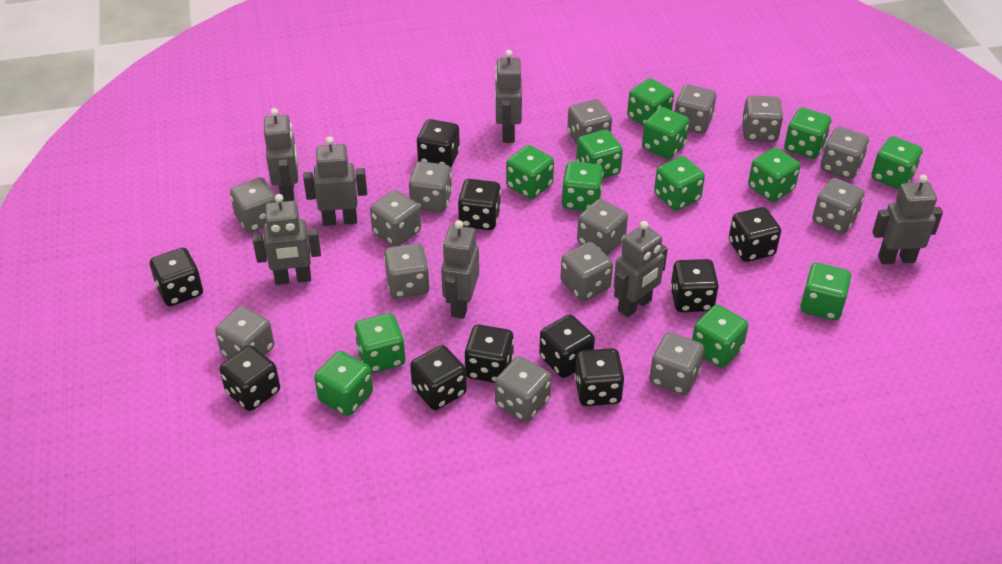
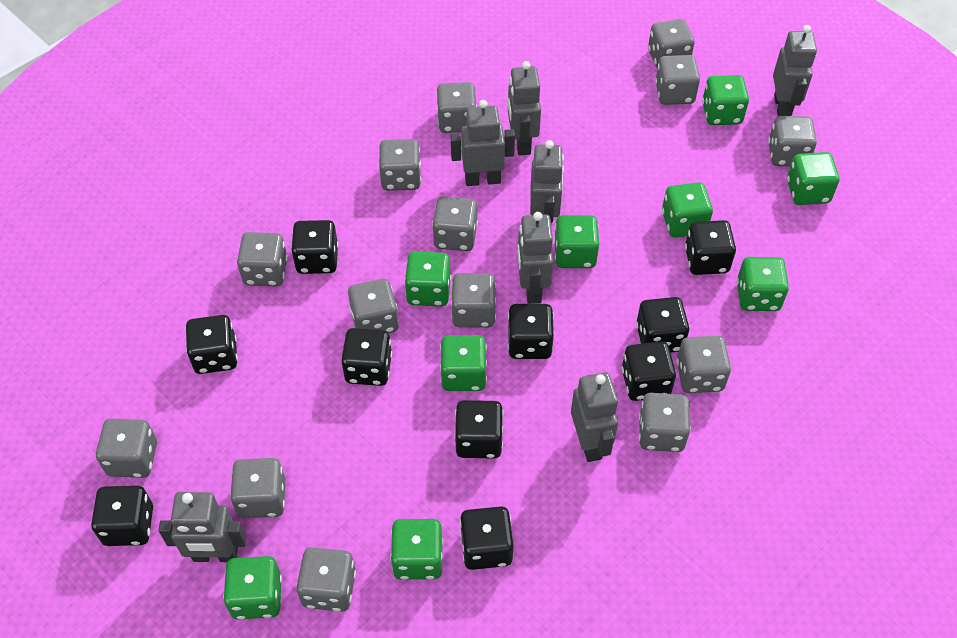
green dice: 13 -> 9

